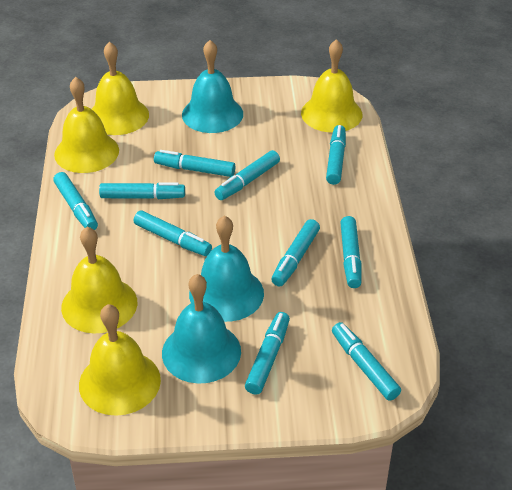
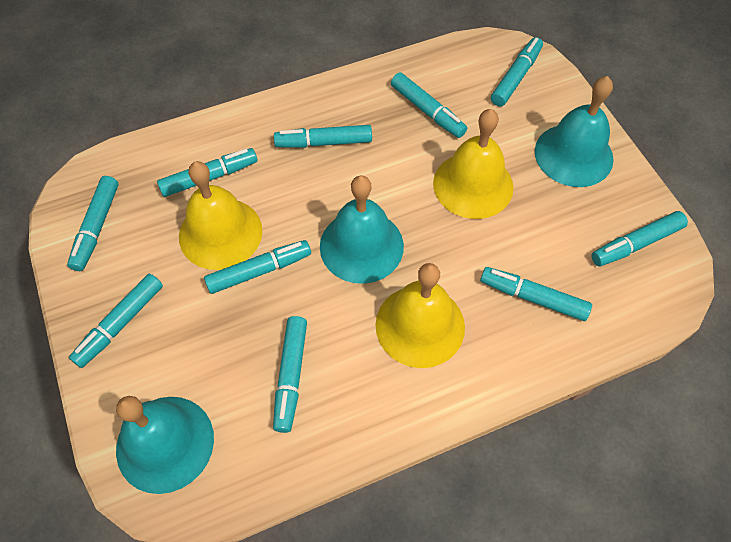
yellow bell: 5 -> 3

